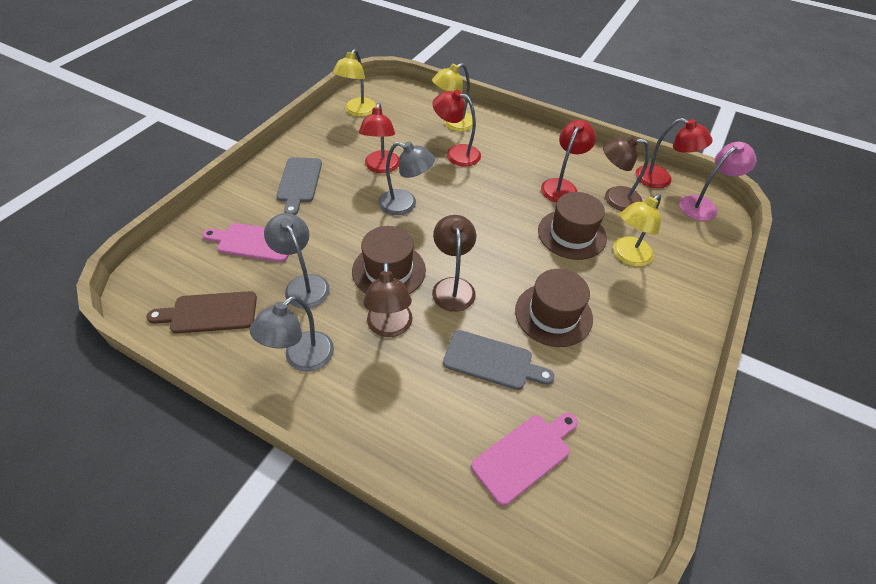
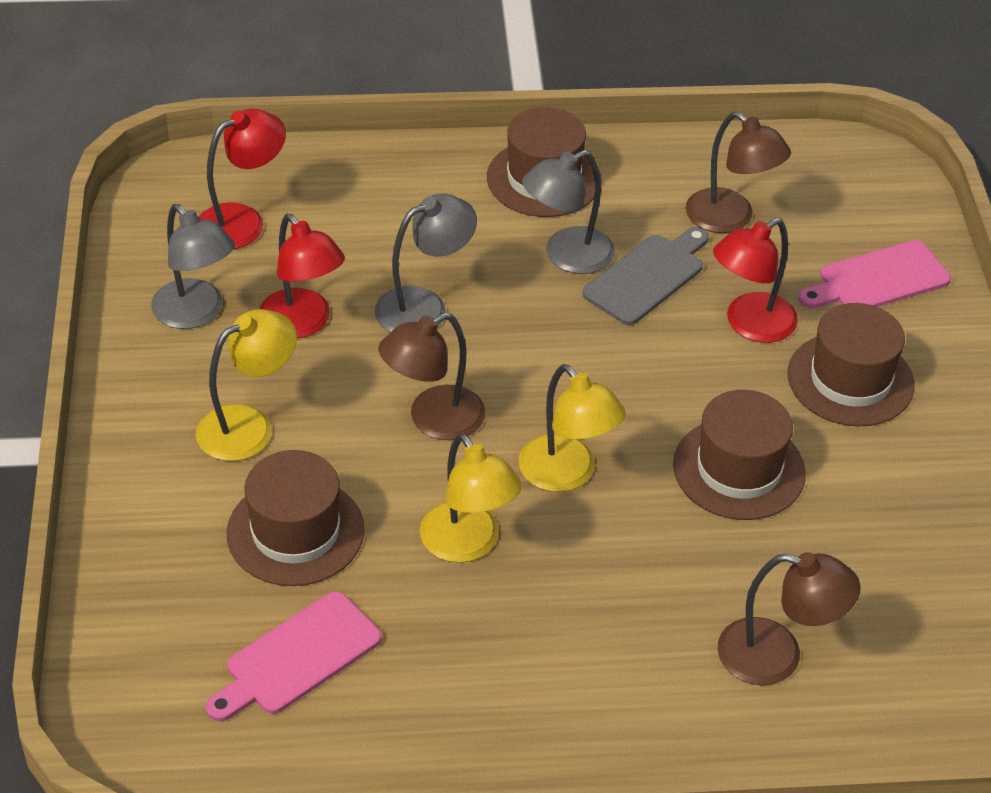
brown cutting board: 1 -> 0
brown hat: 3 -> 4
grey cutting board: 2 -> 1
pink lamp: 1 -> 0
red lamp: 4 -> 3

